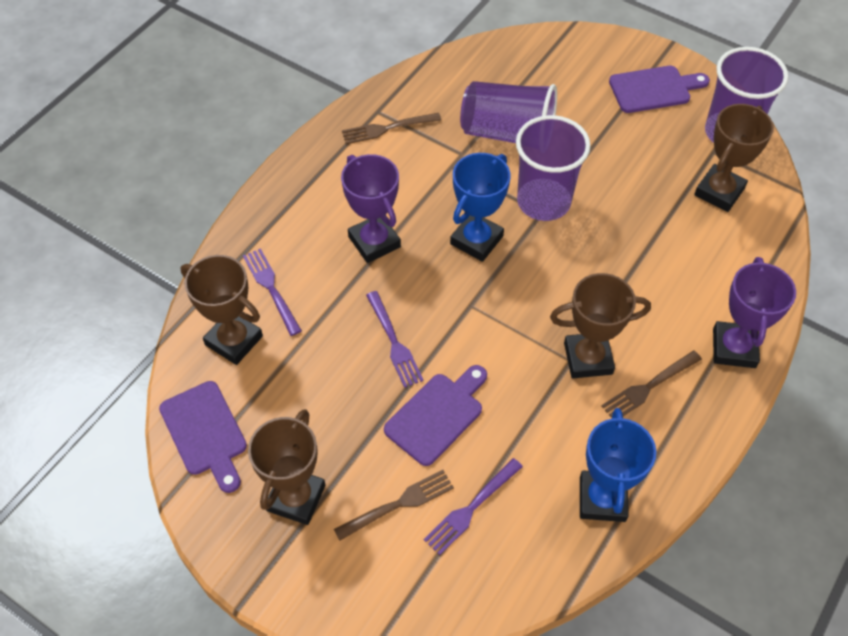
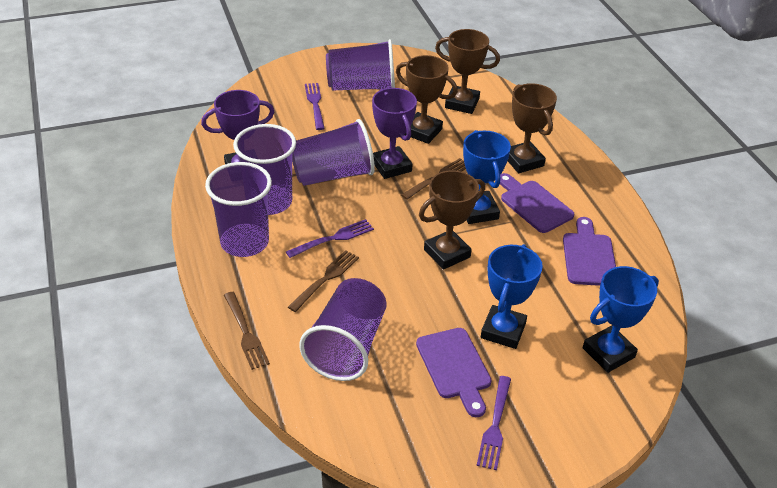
blue trophy: 2 -> 3
purple cup: 3 -> 5

